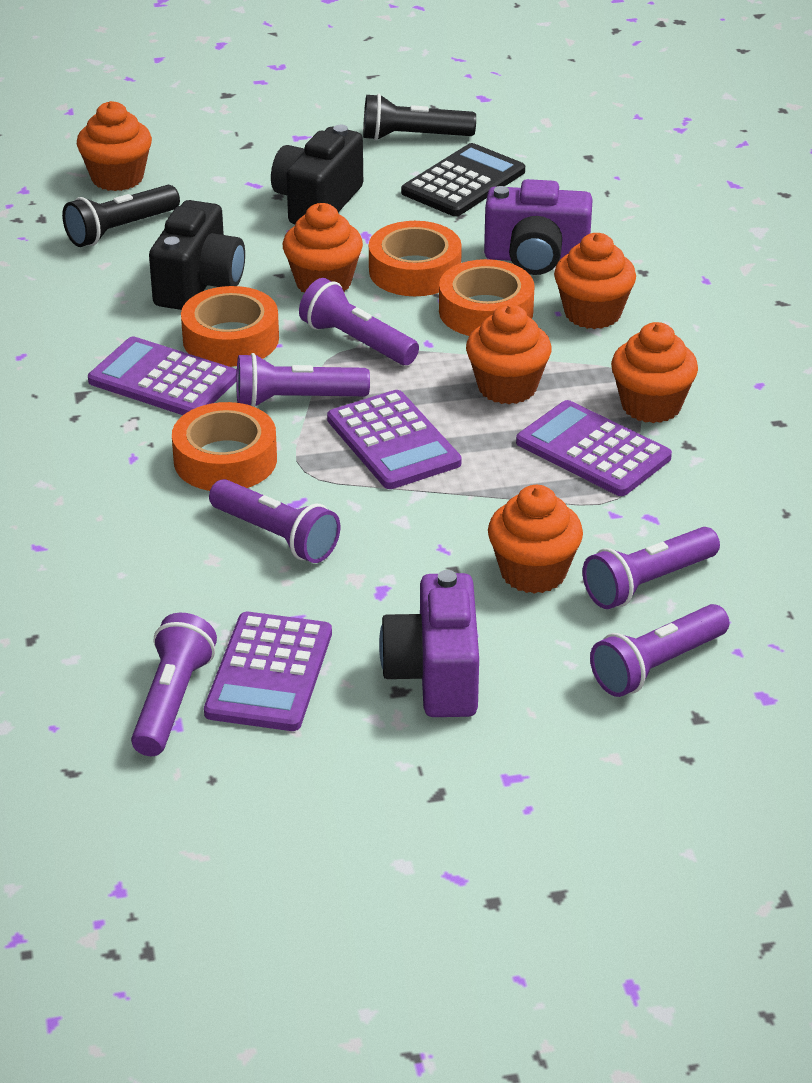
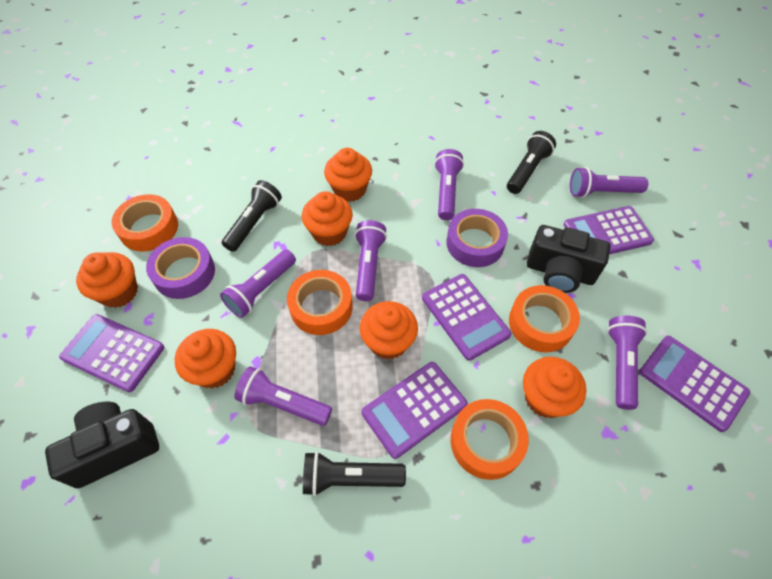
black calculator: 1 -> 0
black flashlight: 2 -> 3
purple calculator: 4 -> 5
purple camera: 2 -> 0
purple tape: 0 -> 2

